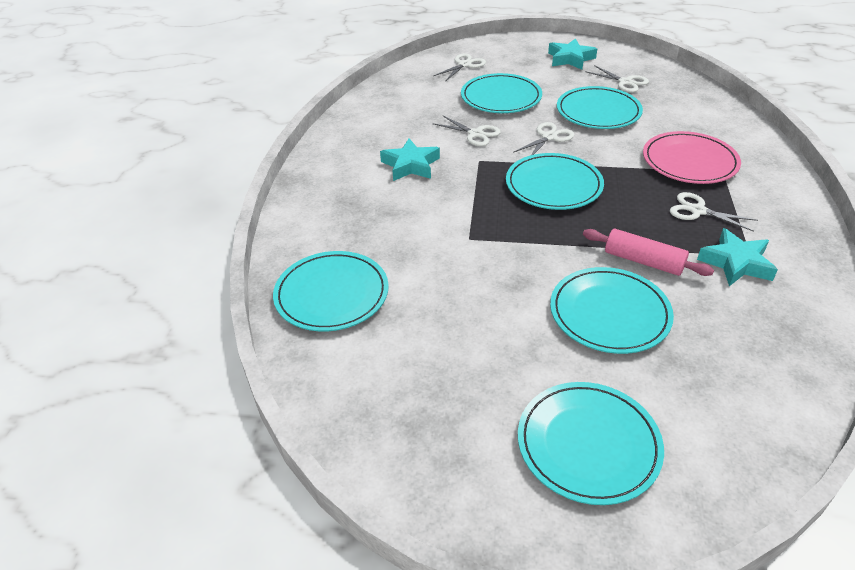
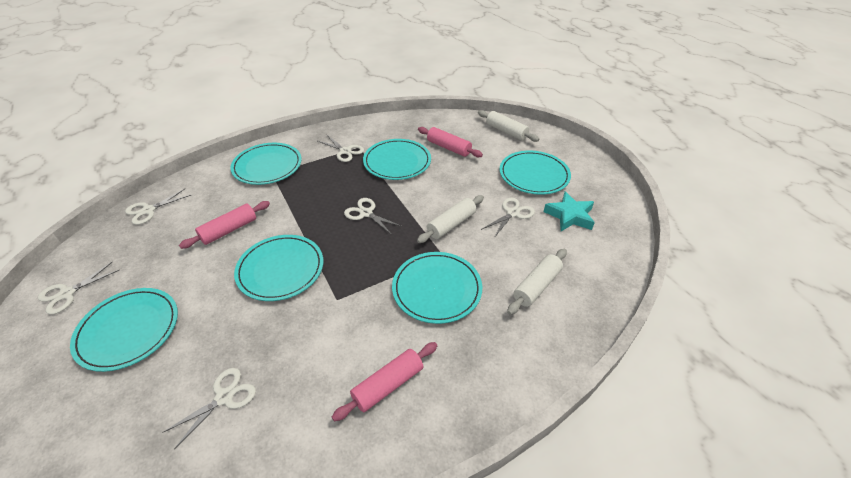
pink plate: 1 -> 0
pink rolling pin: 1 -> 3
turquoise star: 3 -> 1
white rolling pin: 0 -> 3
white scissors: 5 -> 6

